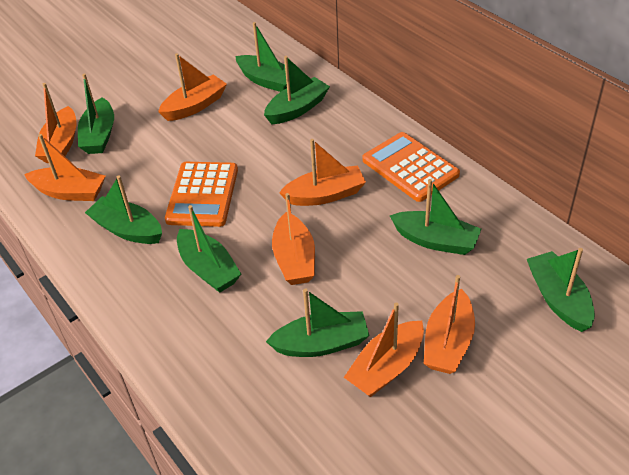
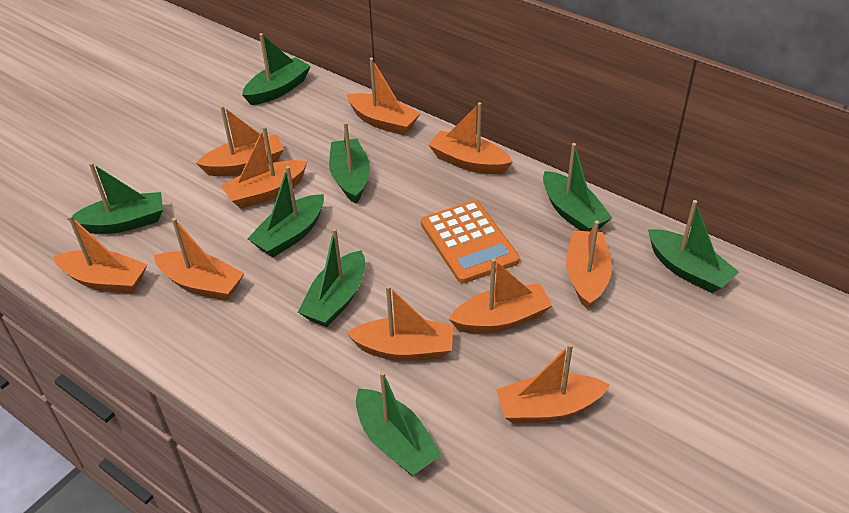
orange boat: 7 -> 10
orange calculator: 2 -> 1

